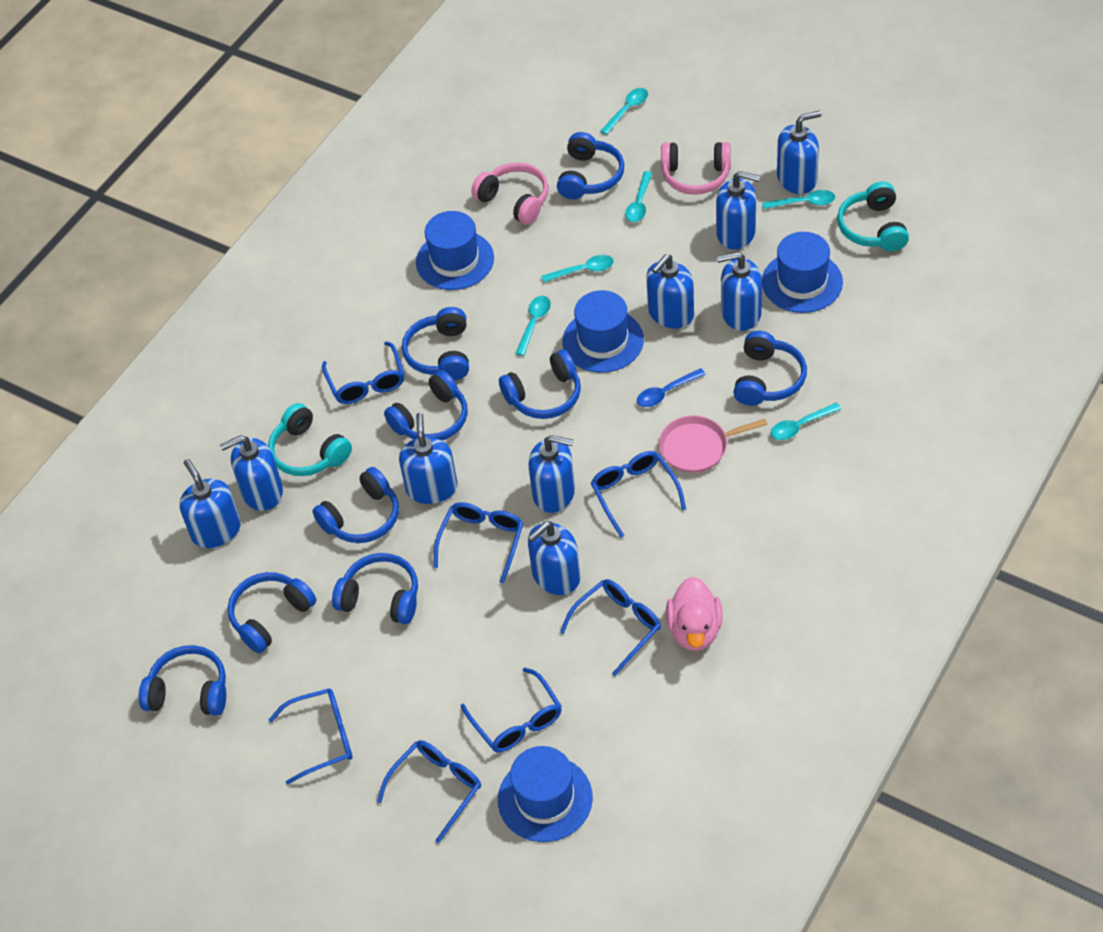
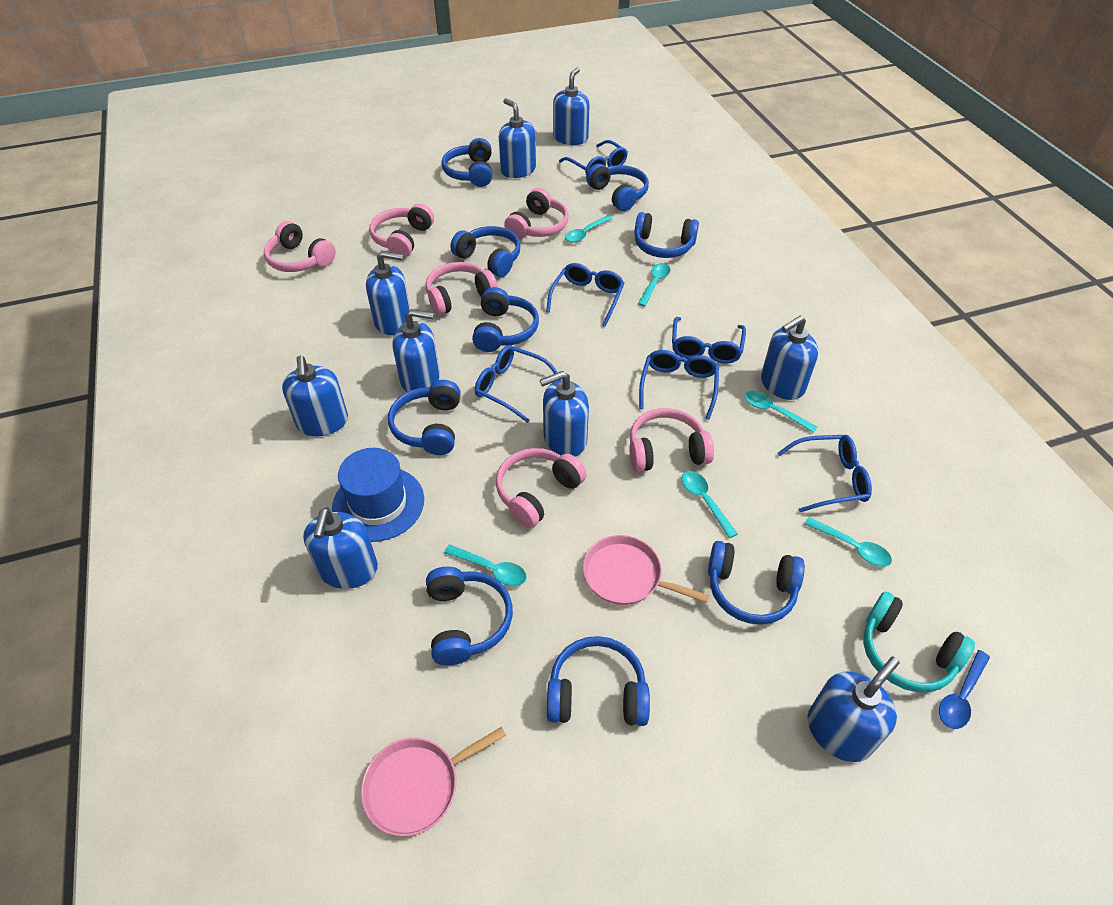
blue glasses: 7 -> 6
blue hat: 4 -> 1
pink duck: 1 -> 0
pink headphones: 2 -> 6
pink pan: 1 -> 2
turquoise headphones: 2 -> 1

